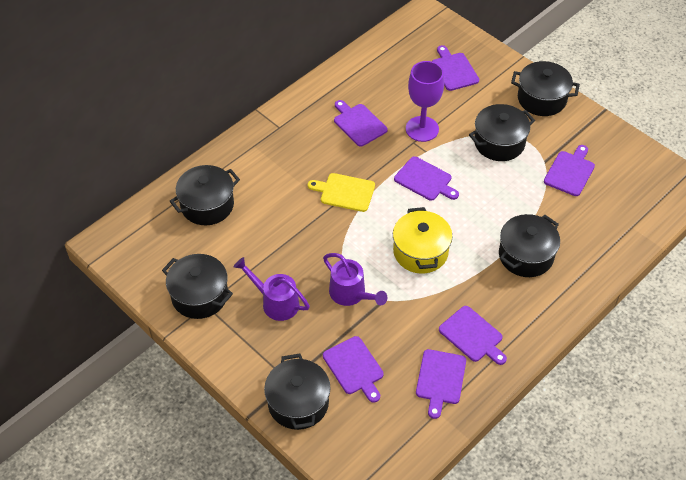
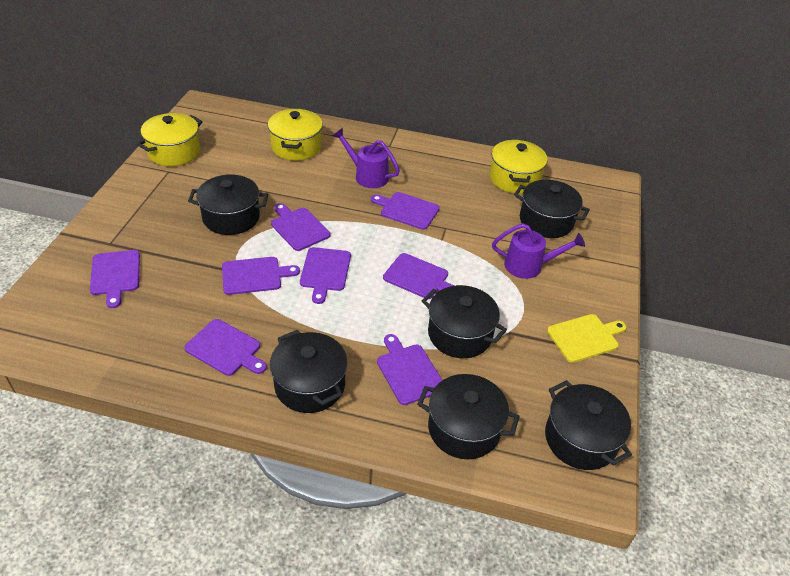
purple cutting board: 7 -> 8
purple goblet: 1 -> 0
yellow pot: 1 -> 3

